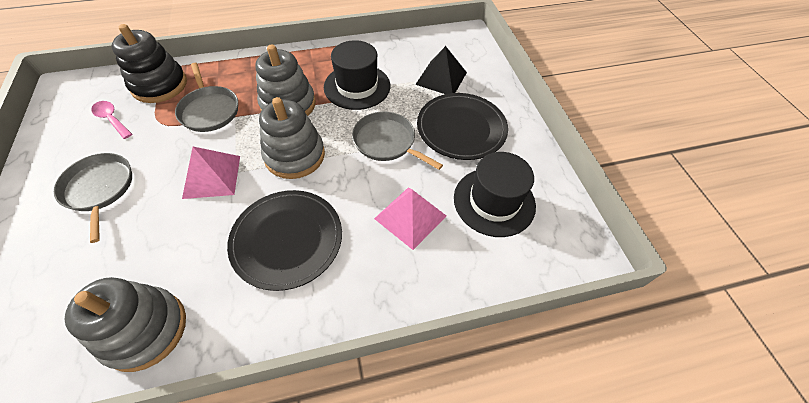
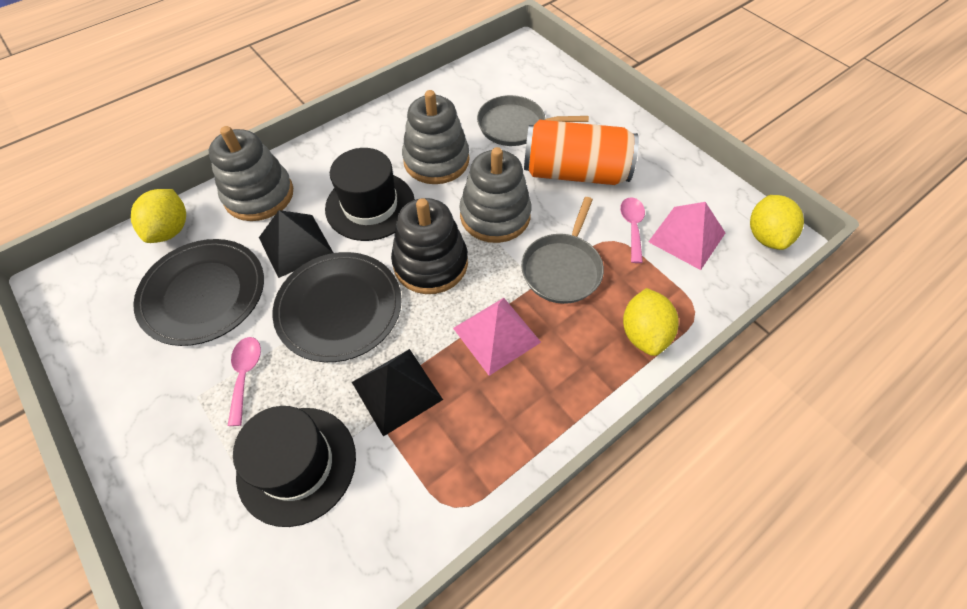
black pyramid: 1 -> 2
grey pan: 3 -> 2
orange can: 0 -> 1
pink spoon: 1 -> 2
yellow lemon: 0 -> 3

